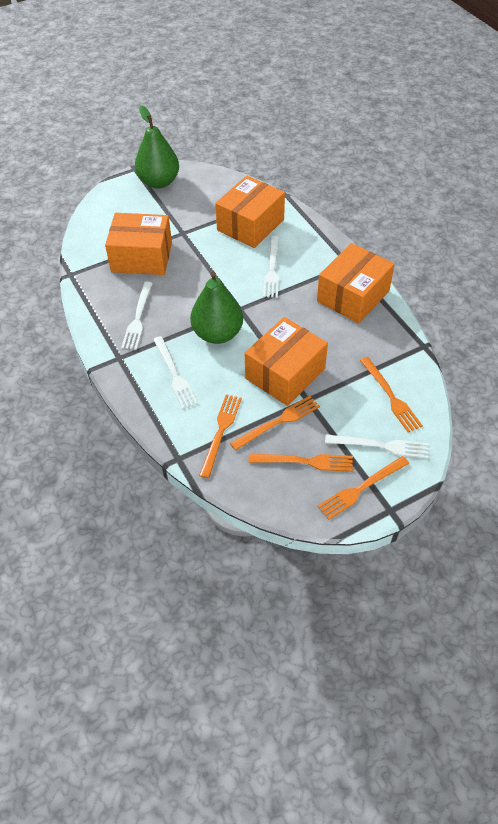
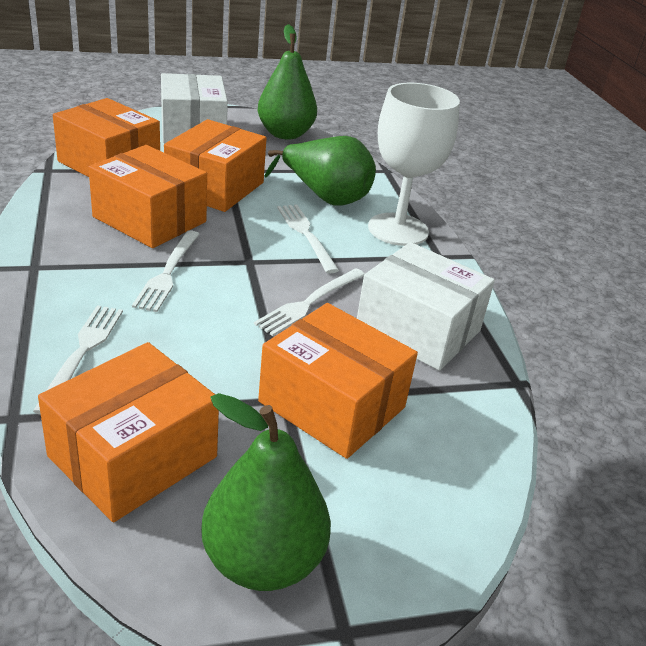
green pear: 2 -> 3
orange box: 4 -> 5
orange fork: 5 -> 0
white box: 0 -> 2
white goblet: 0 -> 1

